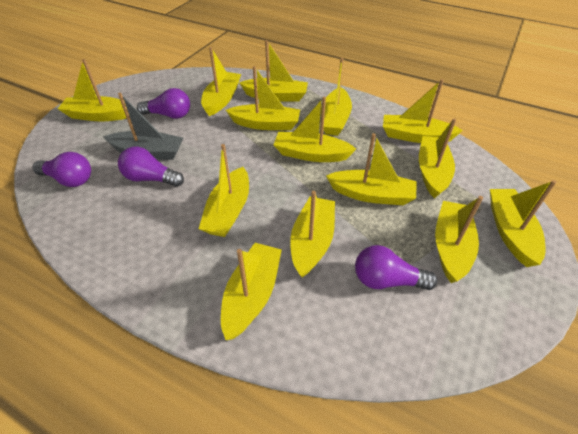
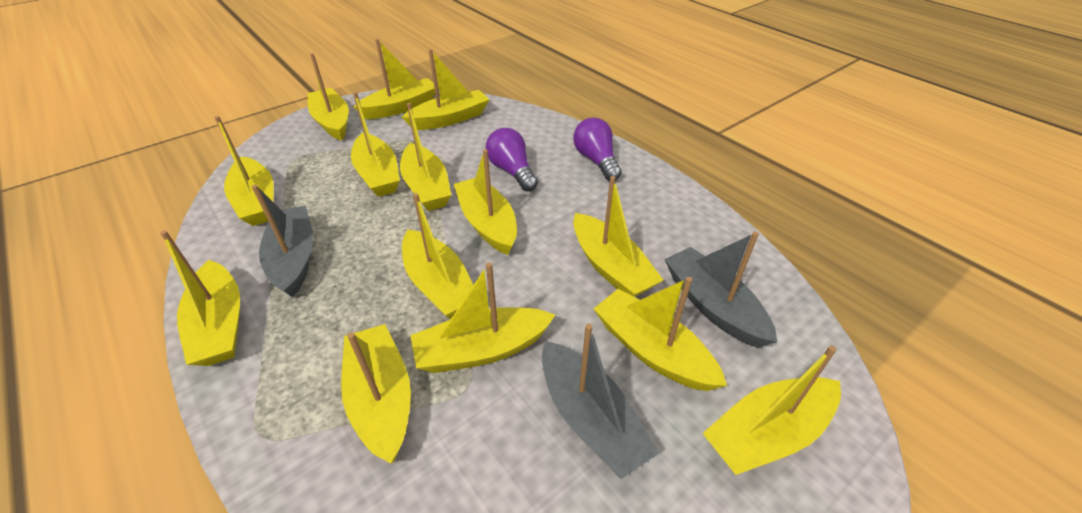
grey boat: 1 -> 3
purple light bulb: 4 -> 2

